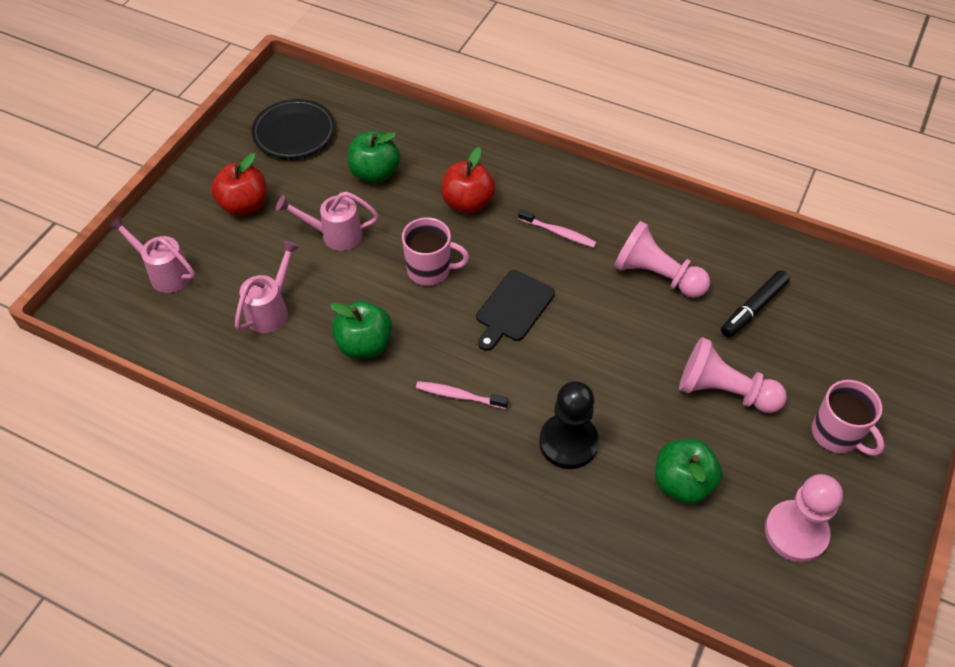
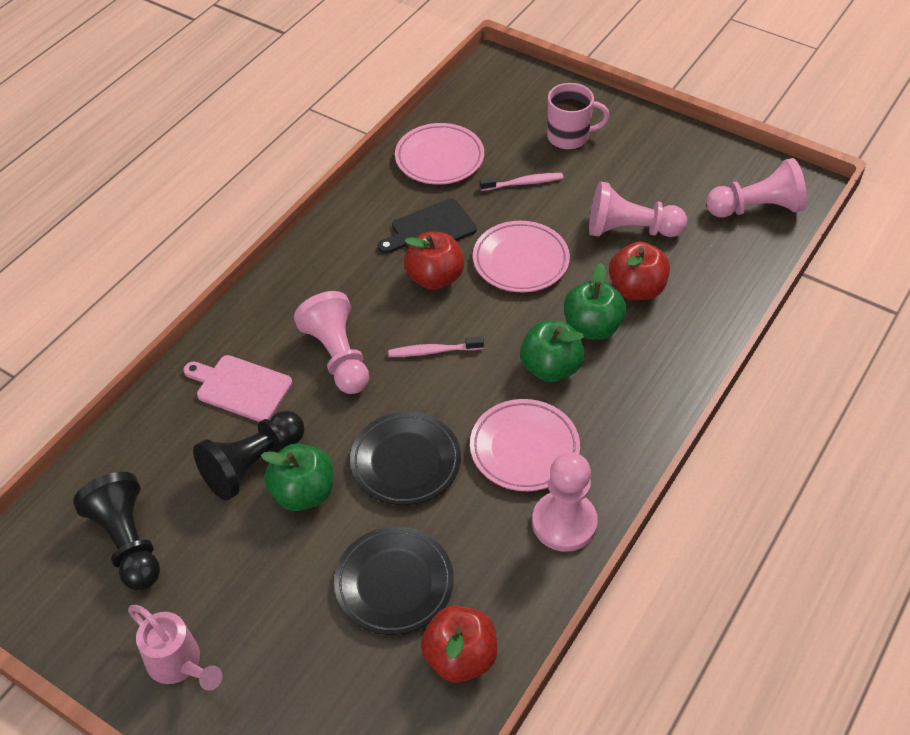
black marker: 1 -> 0
black pawn: 1 -> 2
black plate: 1 -> 2
pink cutting board: 0 -> 1
pink mug: 2 -> 1
pink pawn: 3 -> 4
pink plate: 0 -> 3
pink watering can: 3 -> 1
red apple: 2 -> 3

